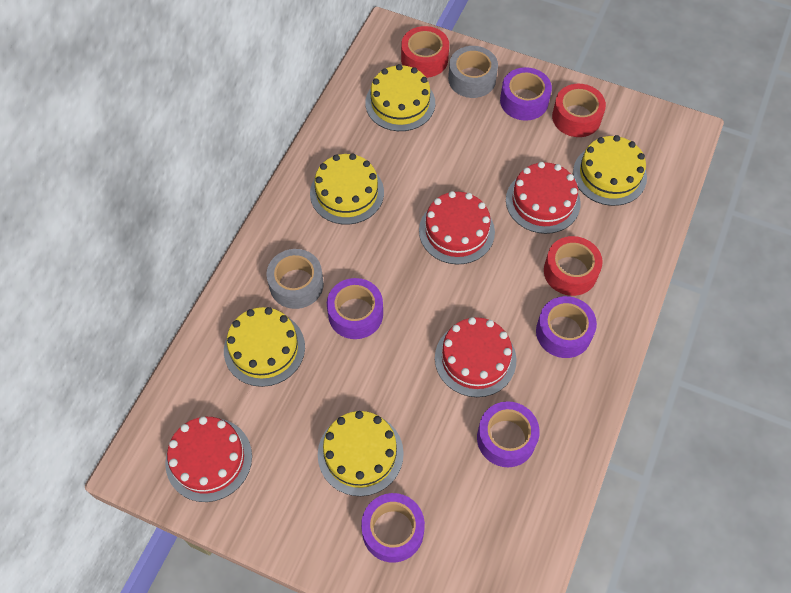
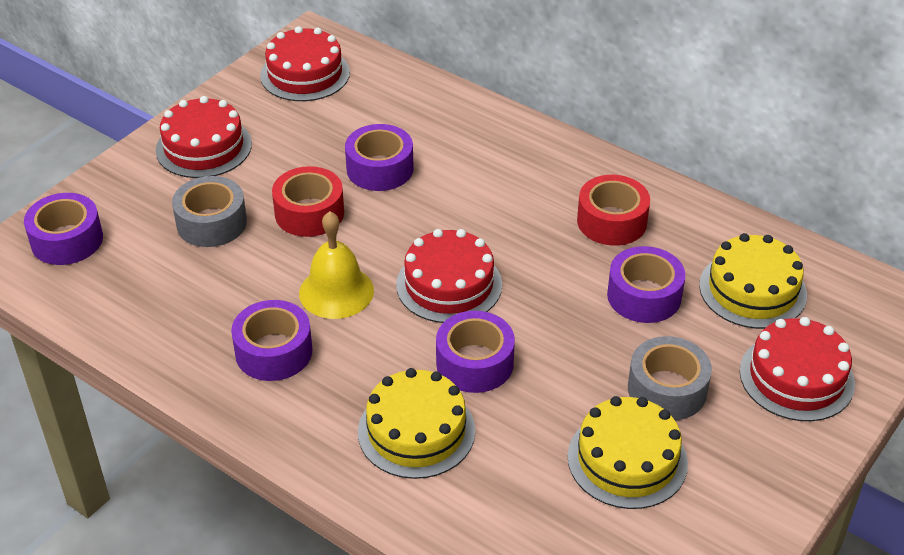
red tape: 3 -> 2
yellow bell: 0 -> 1
yellow cake: 5 -> 3

